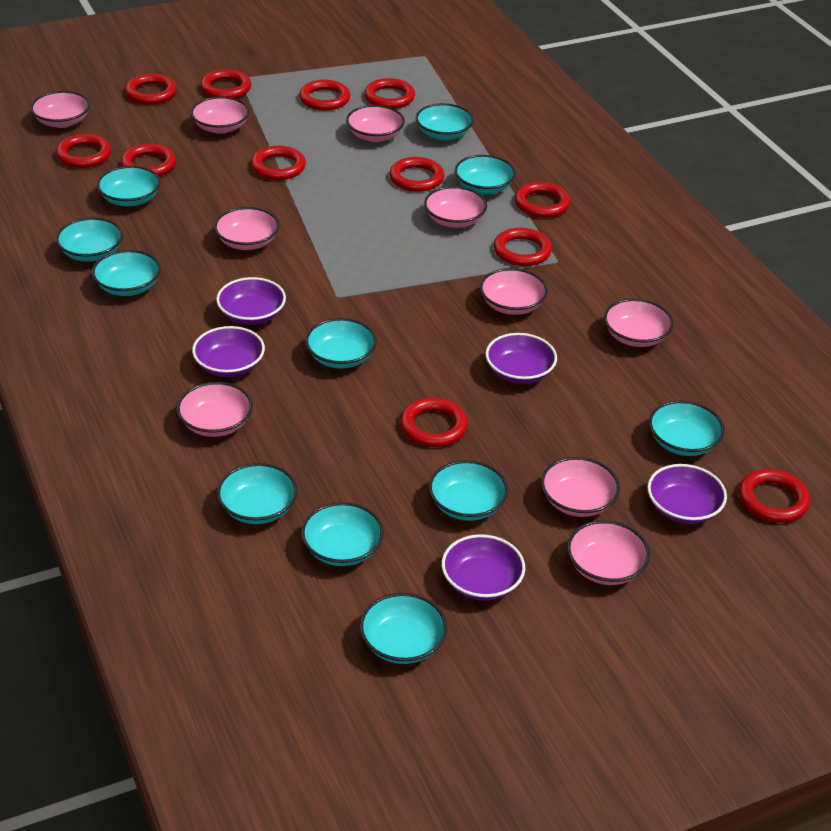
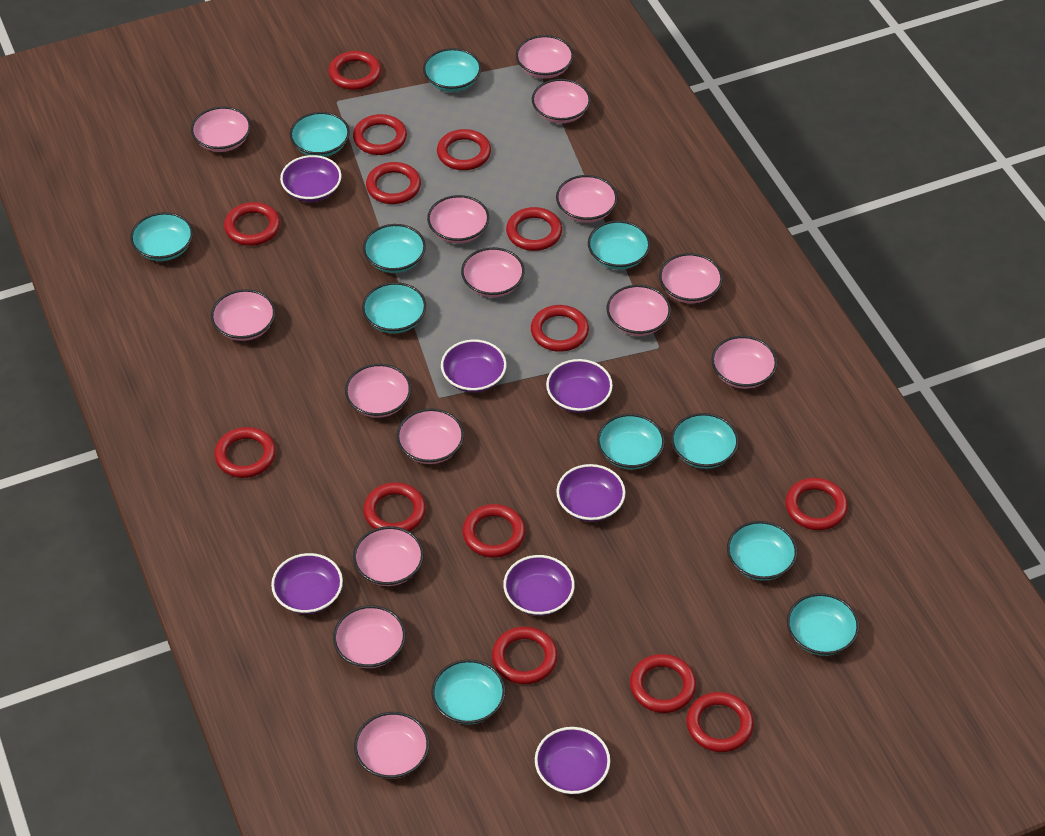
pink bowl: 10 -> 15
purple bowl: 5 -> 7
red ring: 12 -> 14

